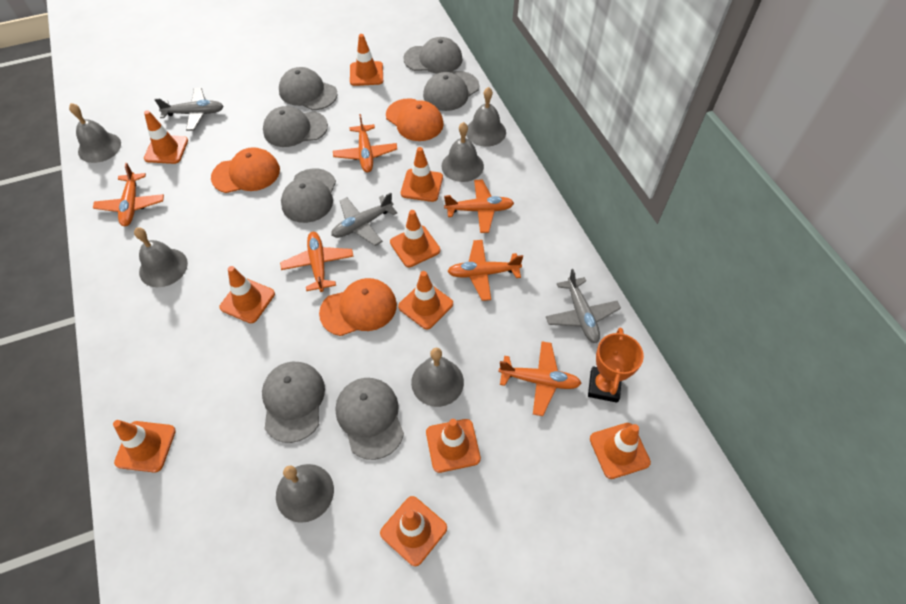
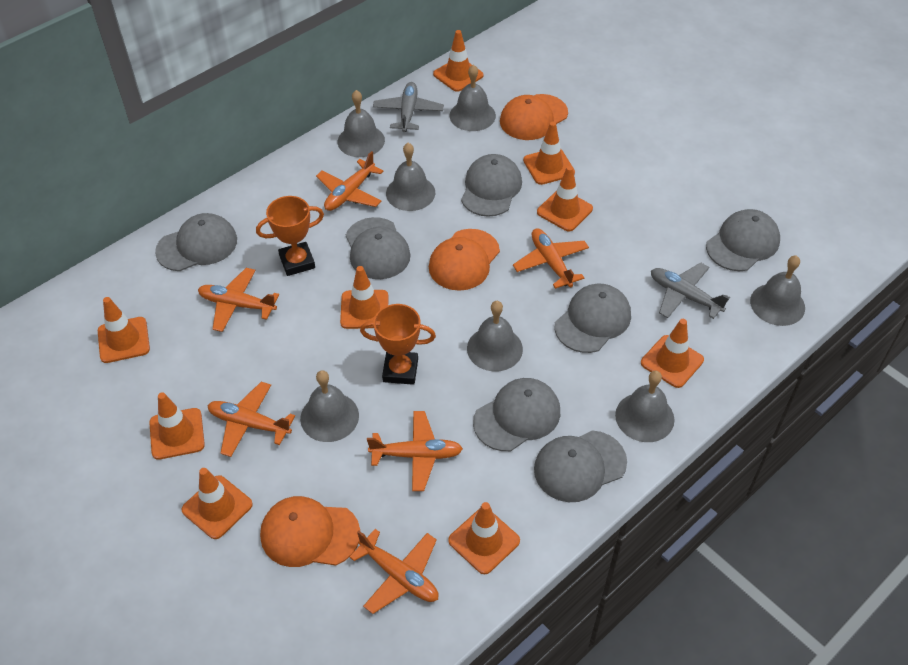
grey bell: 6 -> 7
grey plane: 3 -> 2
orange traffic cone: 10 -> 9
orange trophy: 1 -> 2

